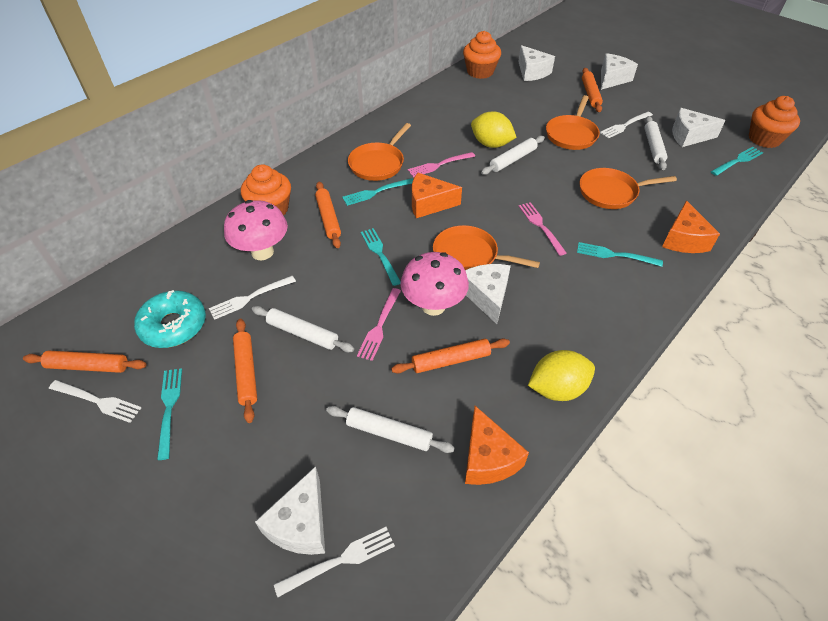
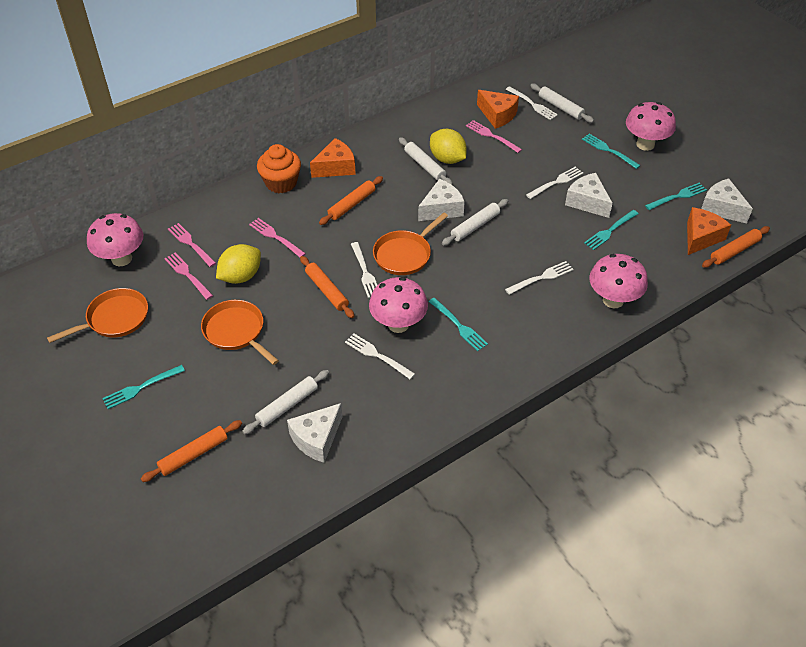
orange cupcake: 3 -> 1
orange pan: 4 -> 3
orange rolling pin: 5 -> 4
pink fork: 3 -> 4
pink mushroom: 2 -> 4
turquoise donut: 1 -> 0
white cheese: 5 -> 4
white fork: 4 -> 5

